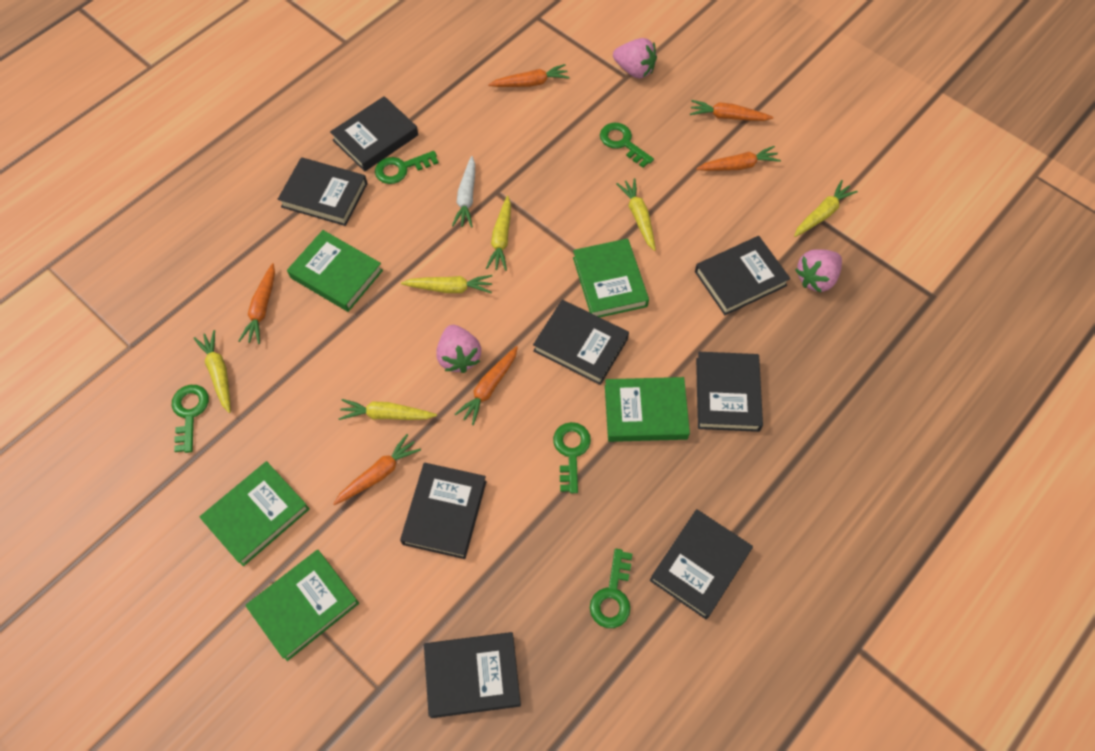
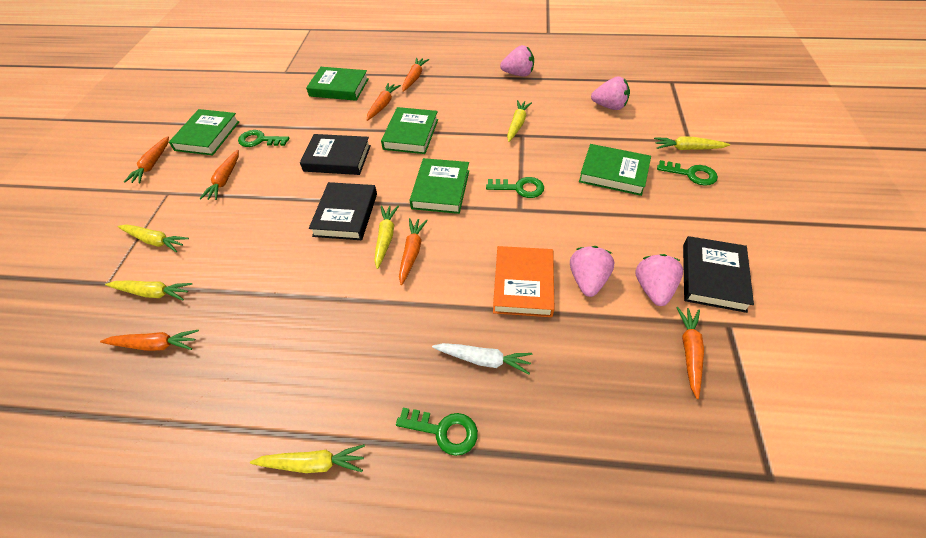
black book: 8 -> 3
green key: 5 -> 4
orange book: 0 -> 1
orange carrot: 6 -> 7
pink strawberry: 3 -> 4

